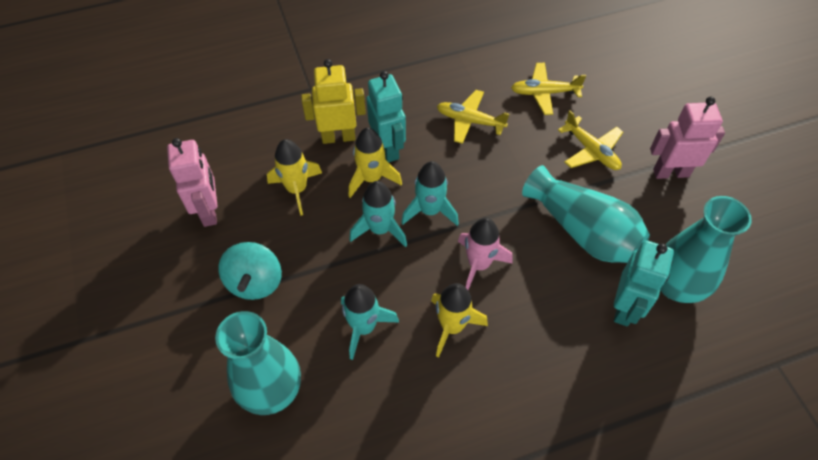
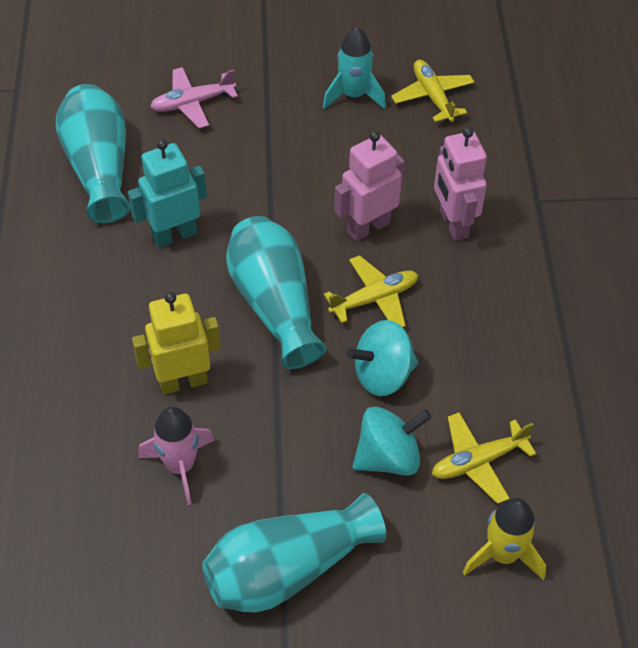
pink plane: 0 -> 1
turquoise robot: 2 -> 1
turquoise rocket: 3 -> 1
turquoise spinning top: 1 -> 2
yellow rocket: 3 -> 1

